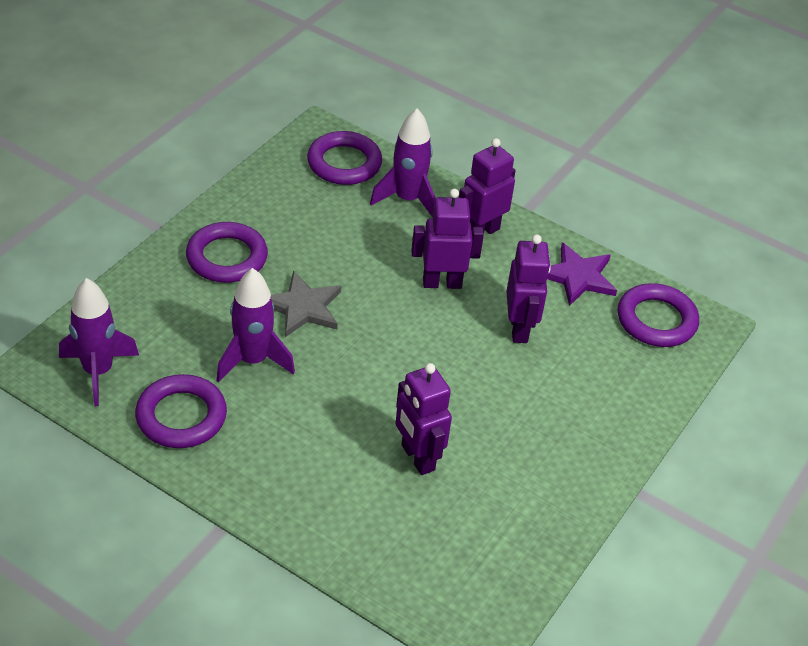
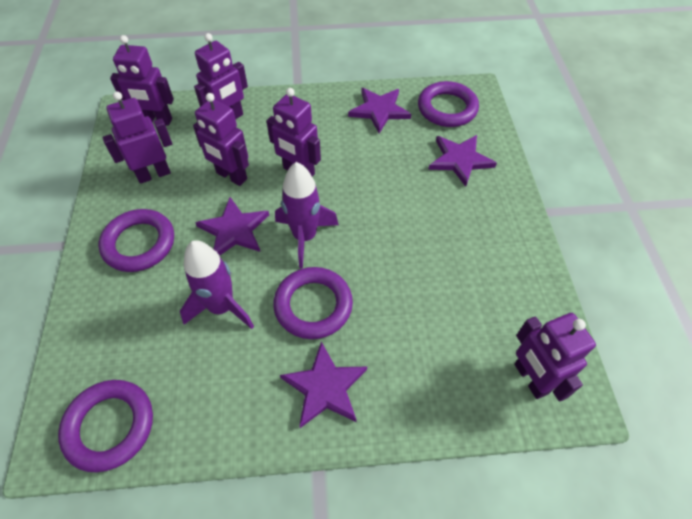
grey star: 1 -> 0
purple robot: 4 -> 6
purple rocket: 3 -> 2
purple star: 1 -> 4

